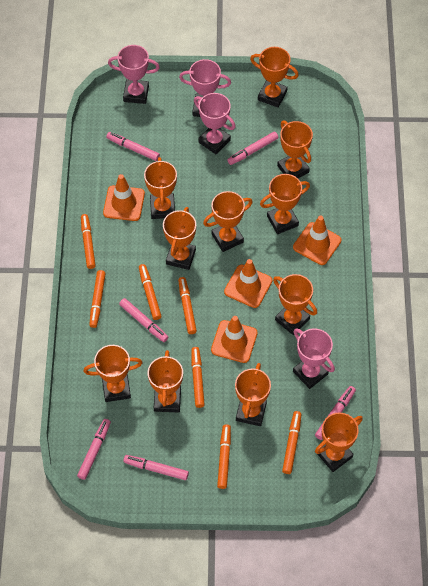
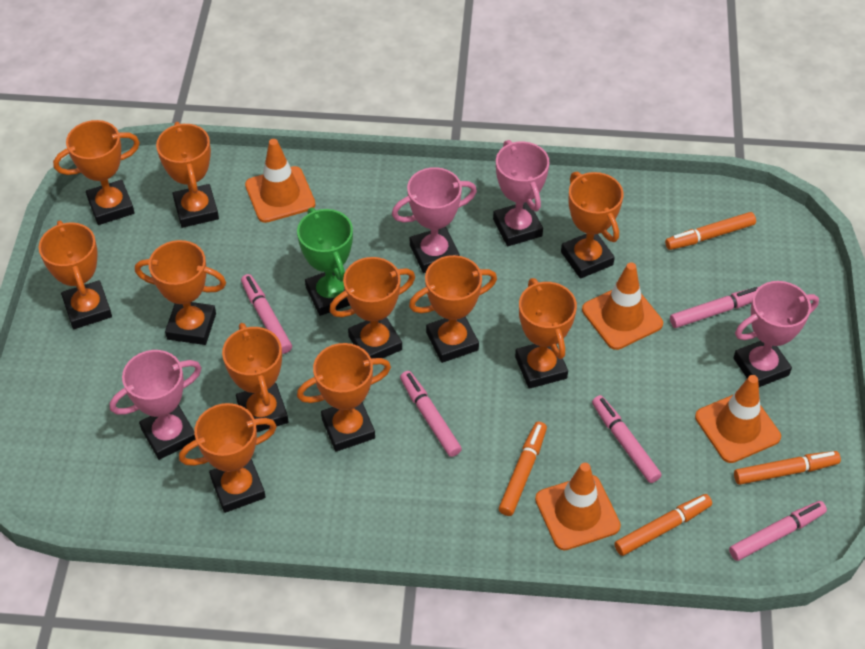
green trophy: 0 -> 1
orange marker: 7 -> 4
pink marker: 6 -> 5

